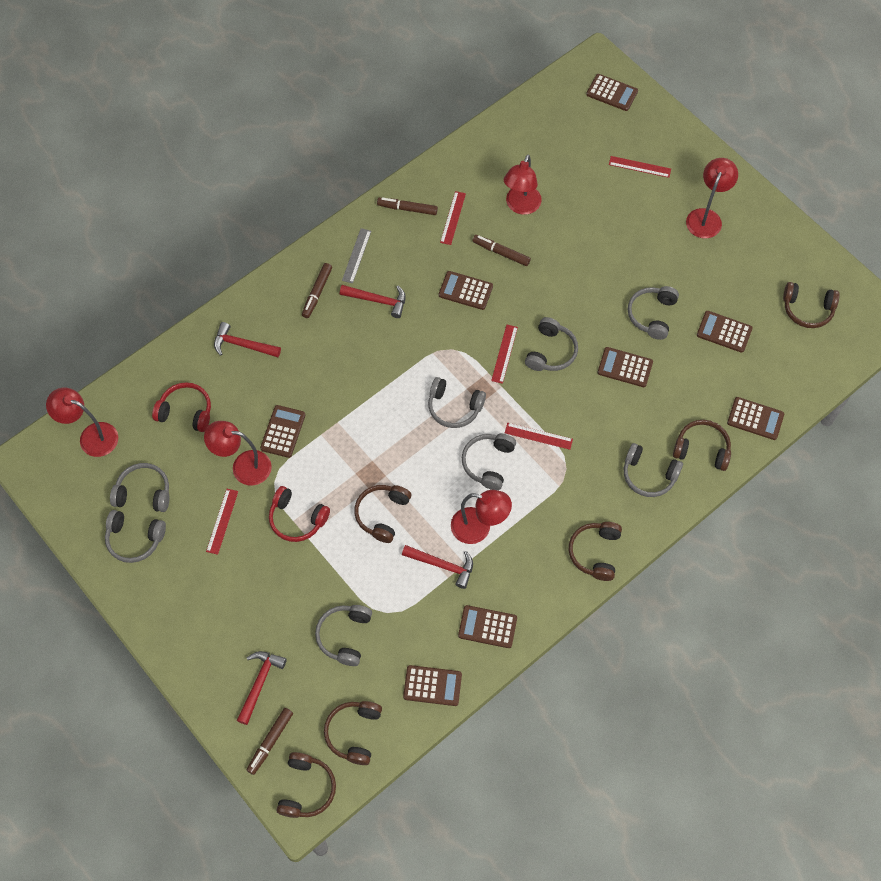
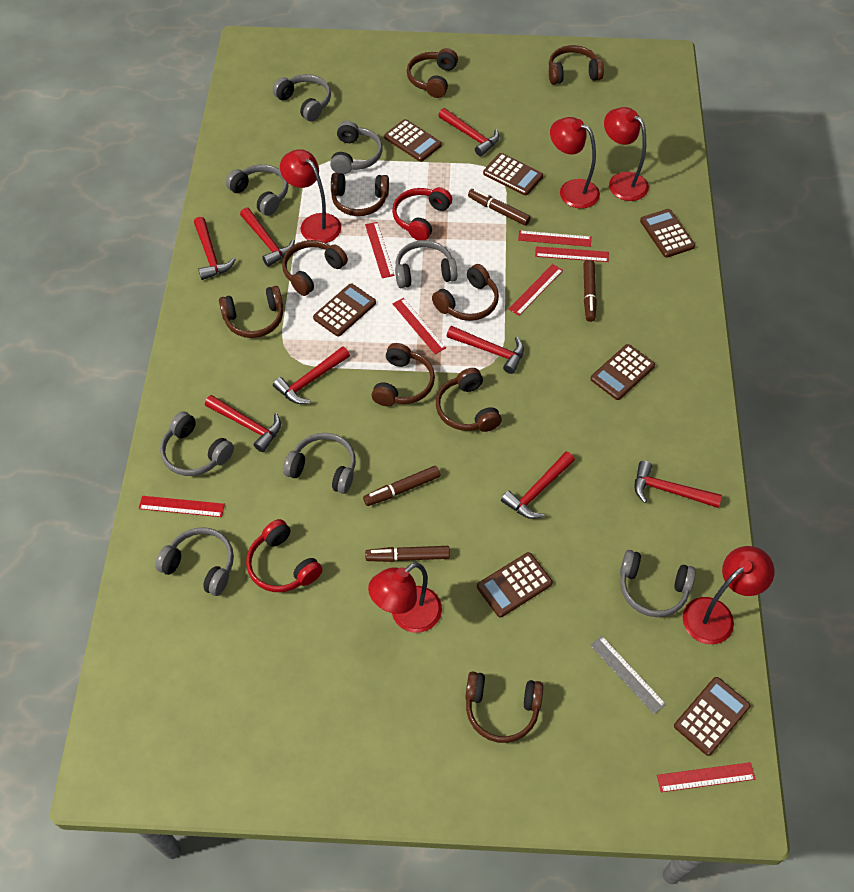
brown calculator: 8 -> 7
brown headphones: 6 -> 9
red hammer: 4 -> 8
red ruler: 5 -> 7

